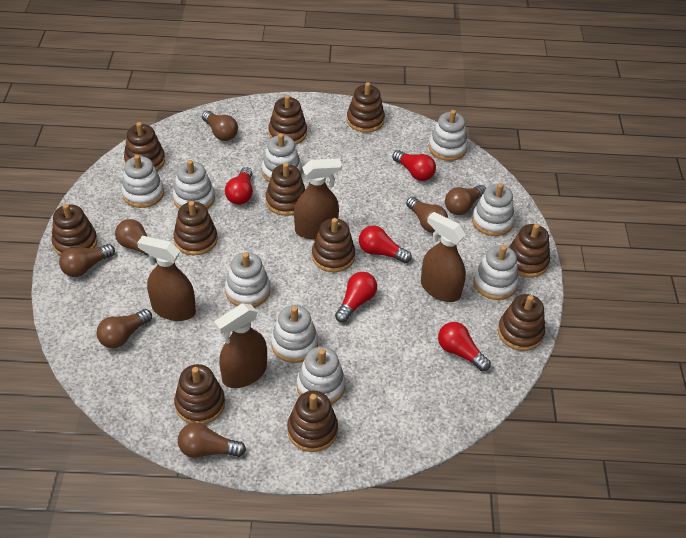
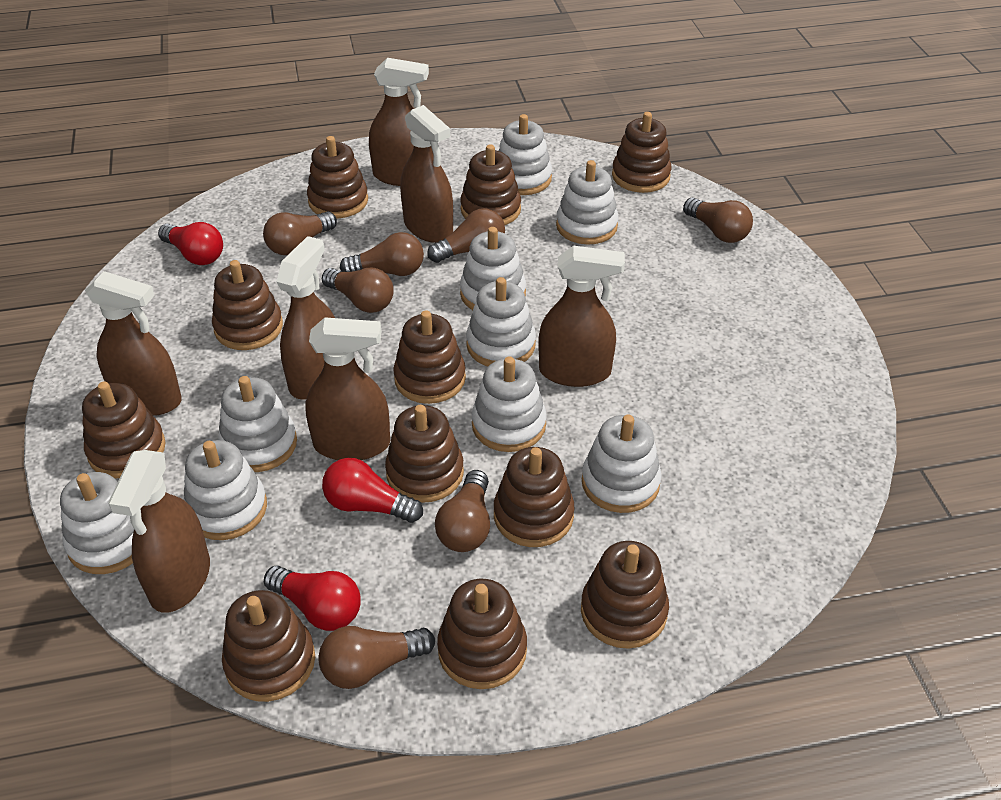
brown spray bottle: 4 -> 7
red light bulb: 5 -> 3

